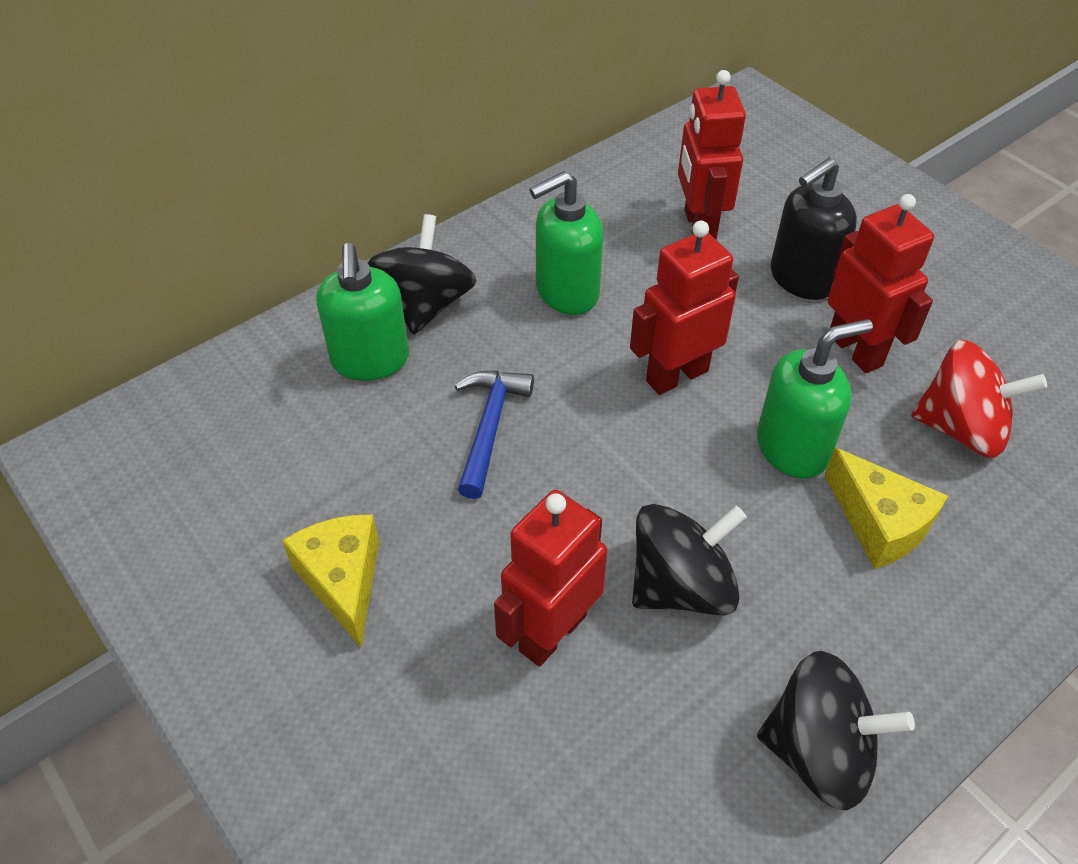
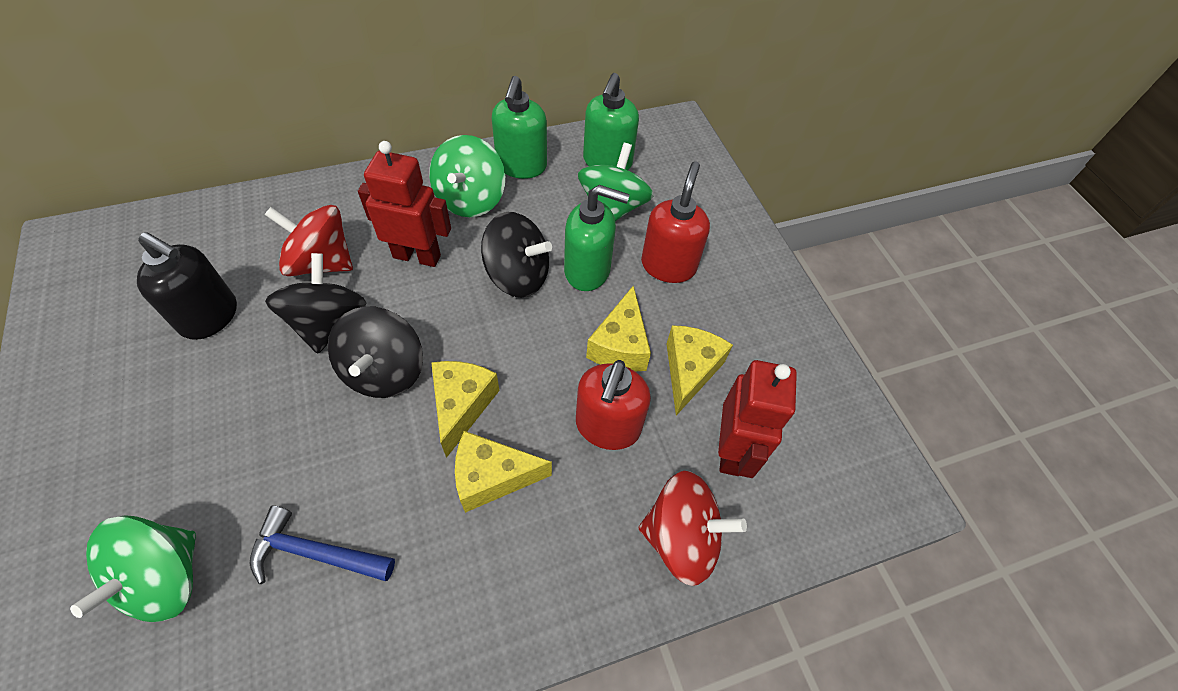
green spinning top: 0 -> 3
red robot: 4 -> 2
red soap dispenser: 0 -> 2
red spinning top: 1 -> 2
yellow cheese: 2 -> 4

